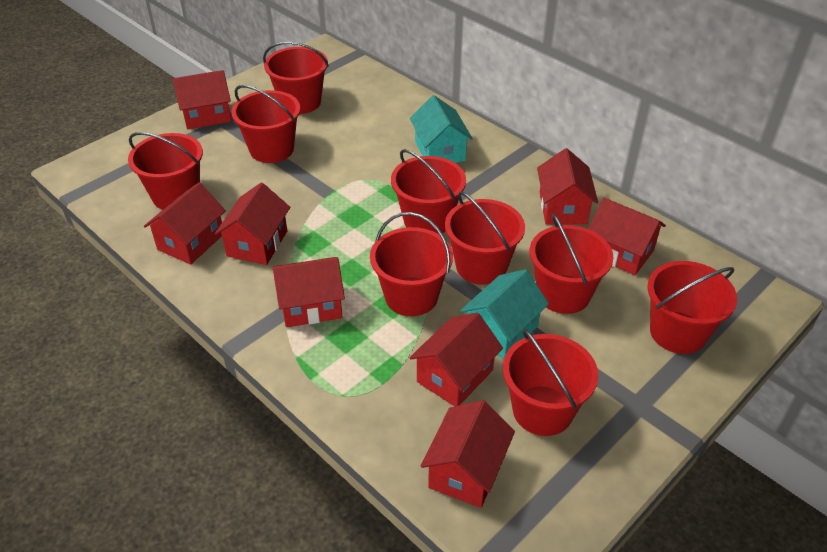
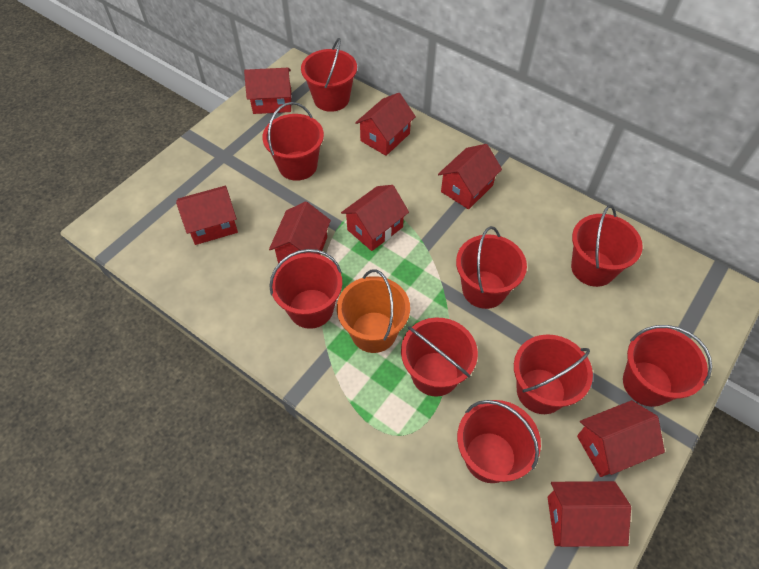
orange bucket: 0 -> 1
turquoise house: 2 -> 0

